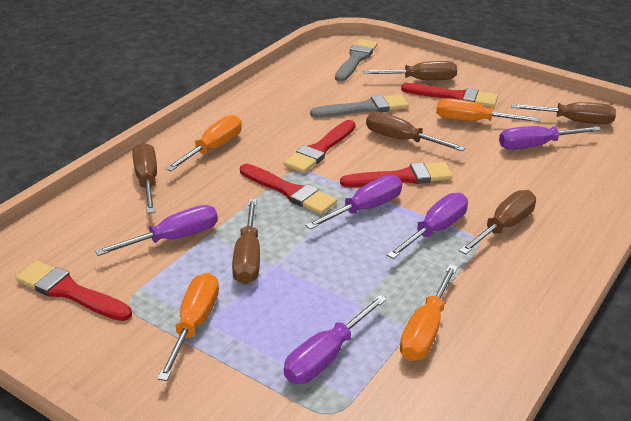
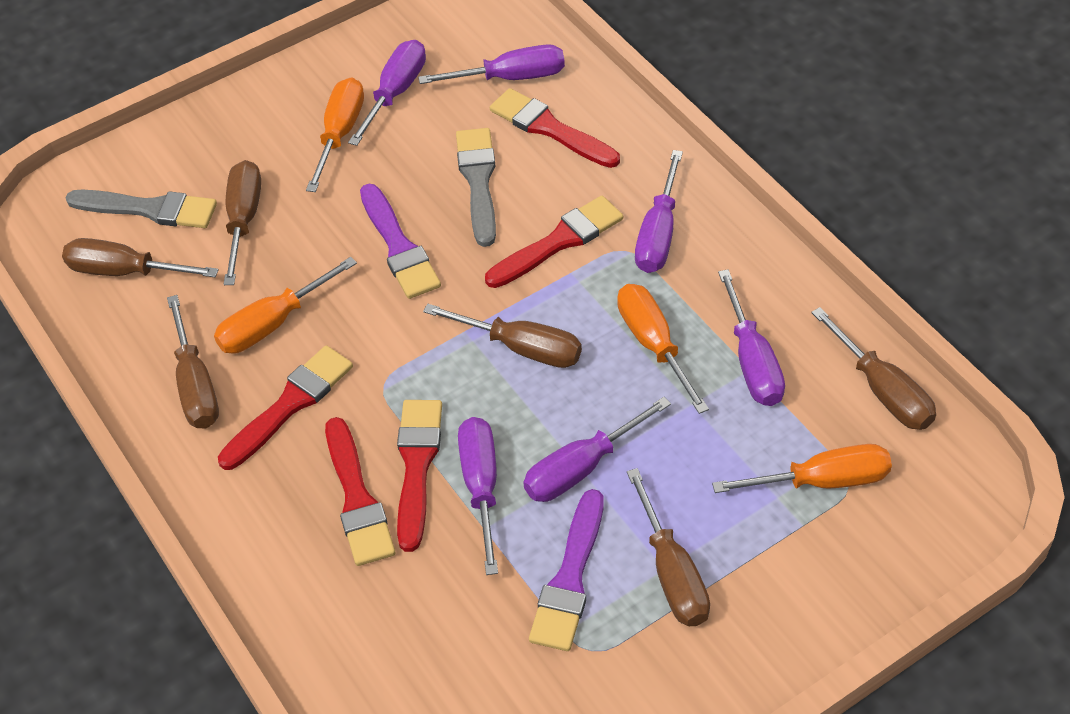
purple brush: 0 -> 2
purple screwdriver: 5 -> 6

